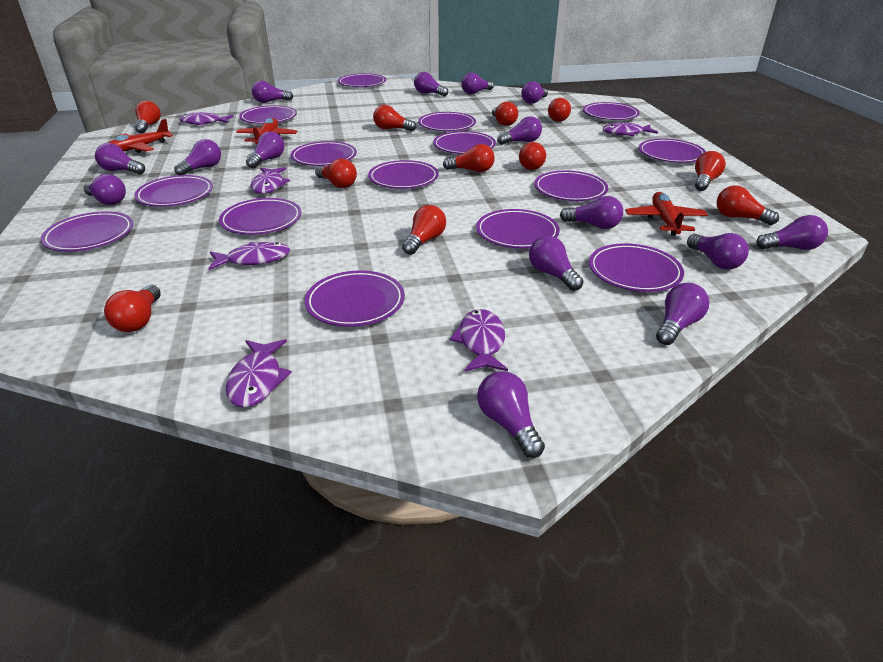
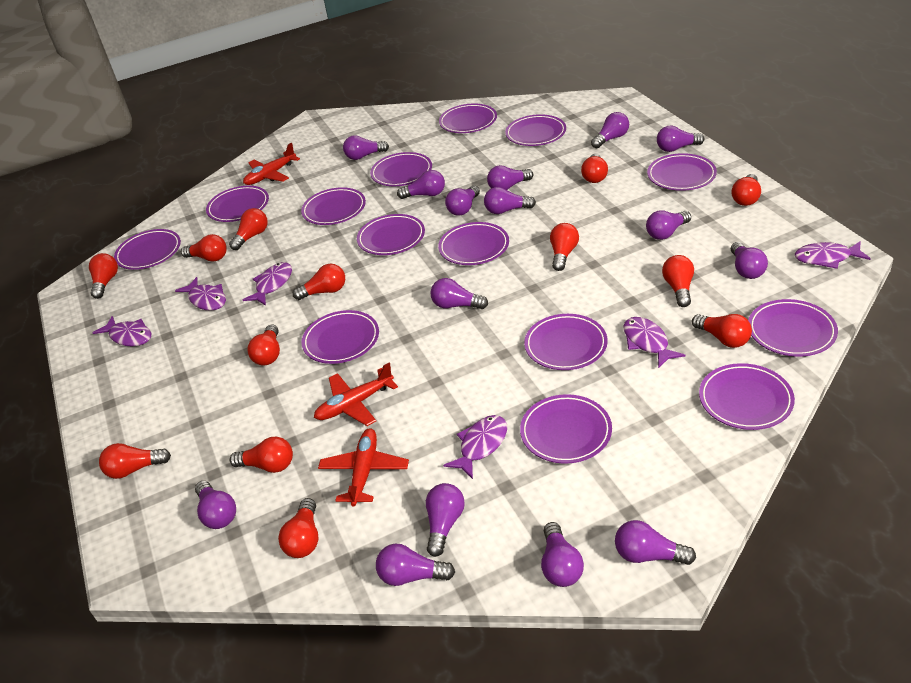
purple plate: 15 -> 14
red light bulb: 11 -> 13

